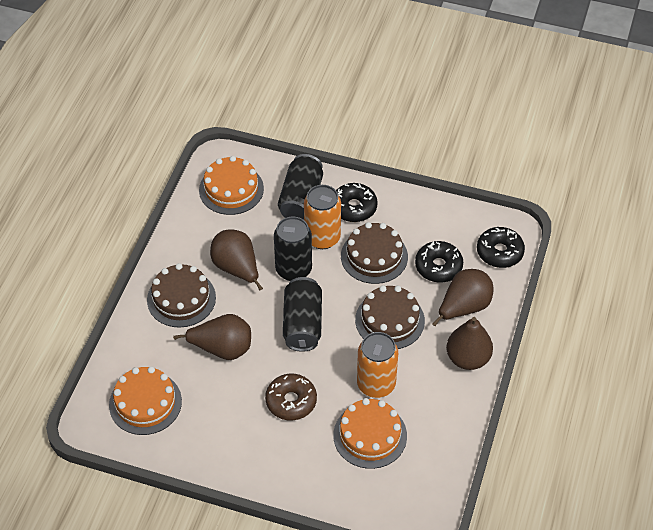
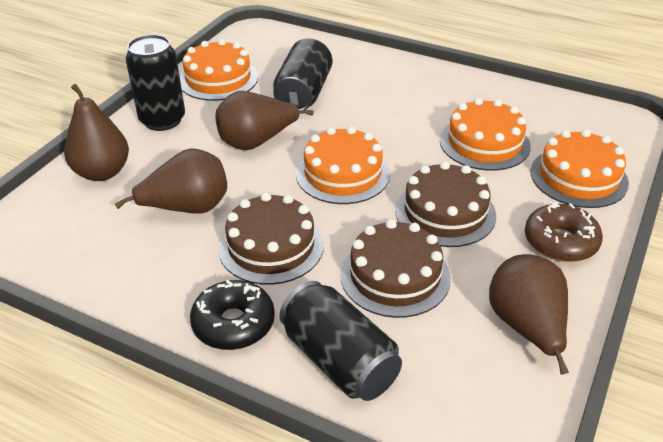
black donut: 3 -> 1
orange cake: 3 -> 4
orange can: 2 -> 0

